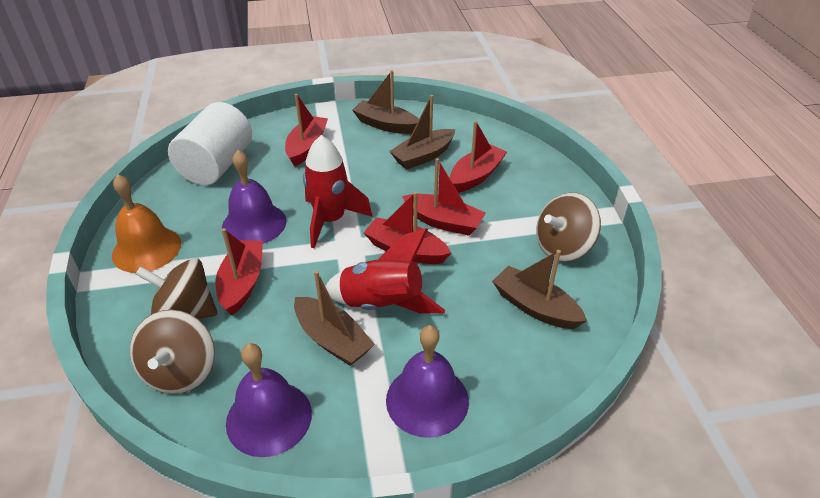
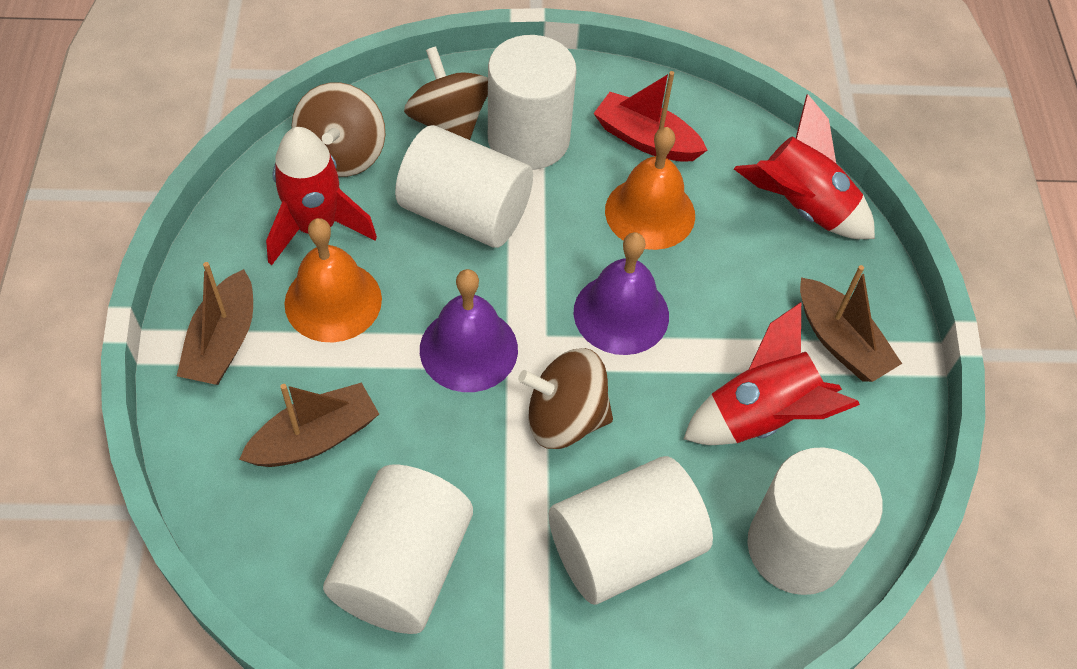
brown boat: 4 -> 3
orange bell: 1 -> 2
purple bell: 3 -> 2
red boat: 5 -> 1
red rocket: 2 -> 3
white cylinder: 1 -> 5

